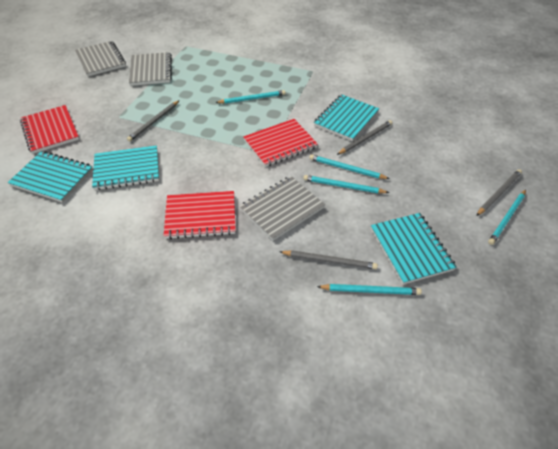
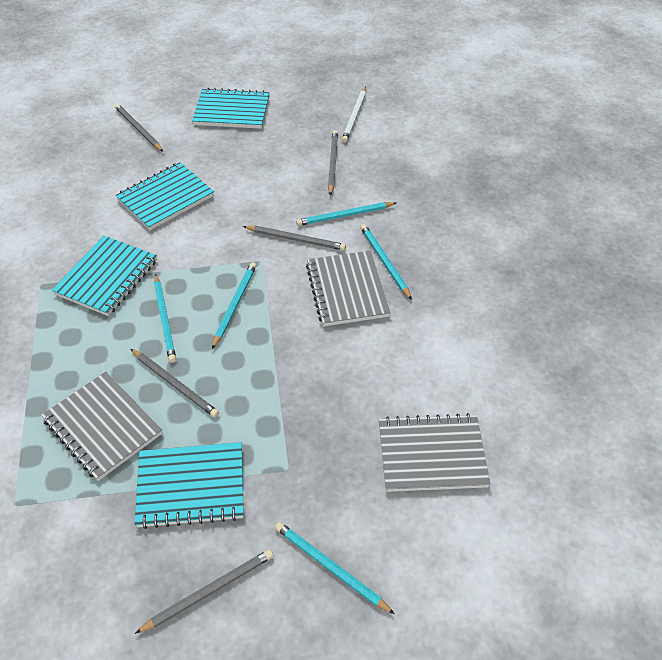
grey pencil: 4 -> 5
red notebook: 3 -> 0
white pencil: 0 -> 1

